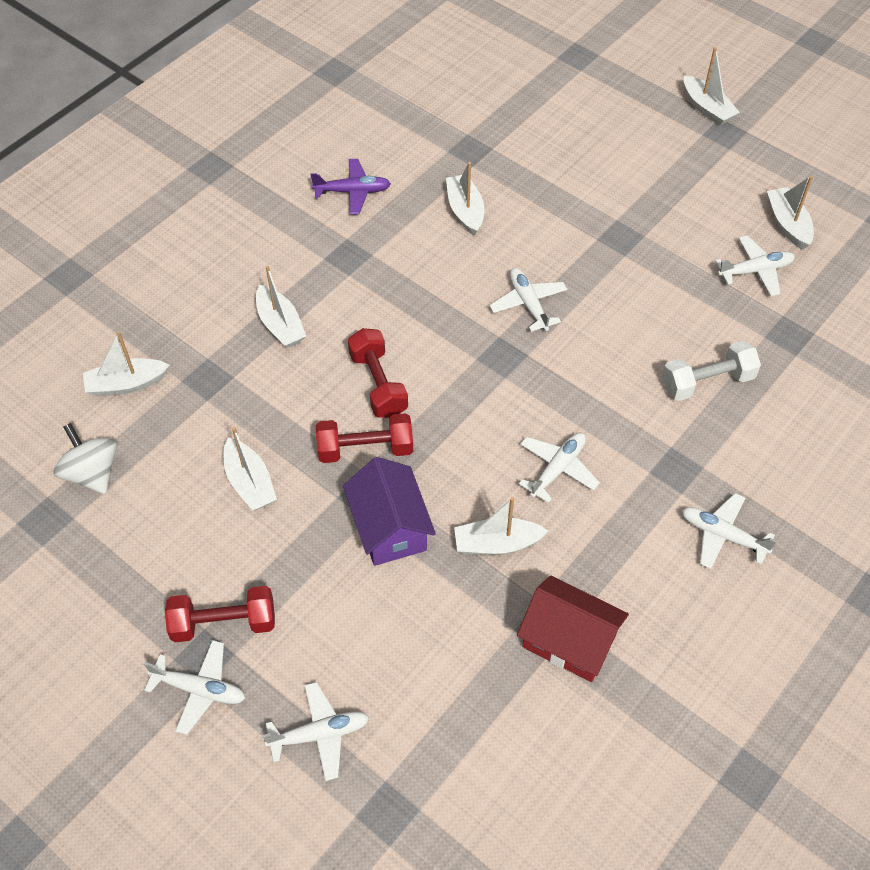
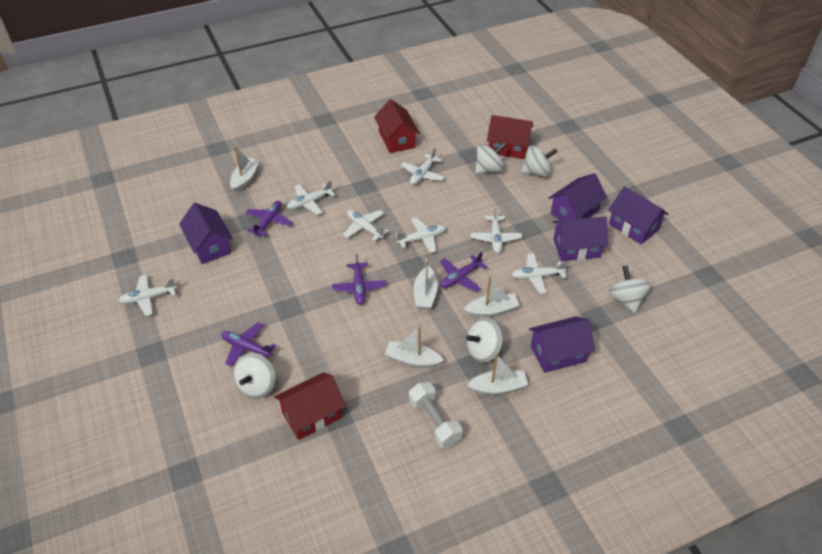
purple house: 1 -> 5
purple plane: 1 -> 4
red dumbbell: 3 -> 0
red house: 1 -> 3
white boat: 7 -> 5
white plane: 6 -> 7
white spinning top: 1 -> 5

